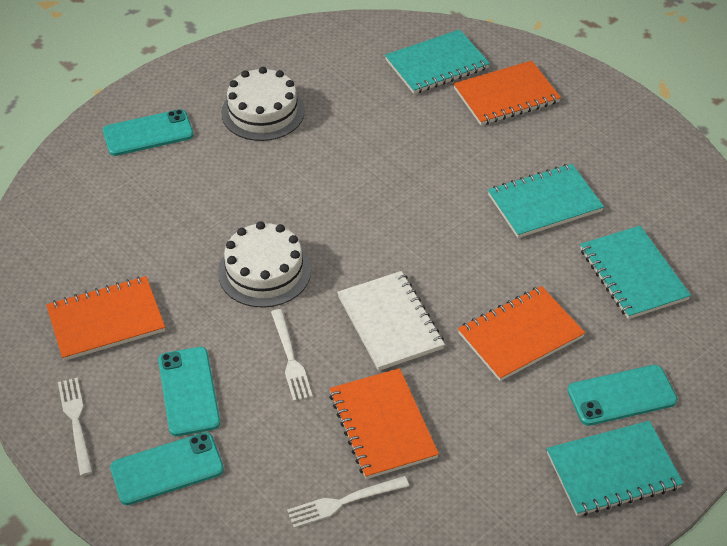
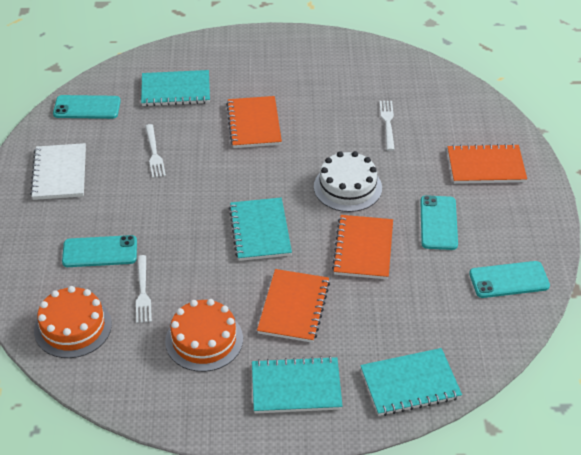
orange cake: 0 -> 2
white cake: 2 -> 1

